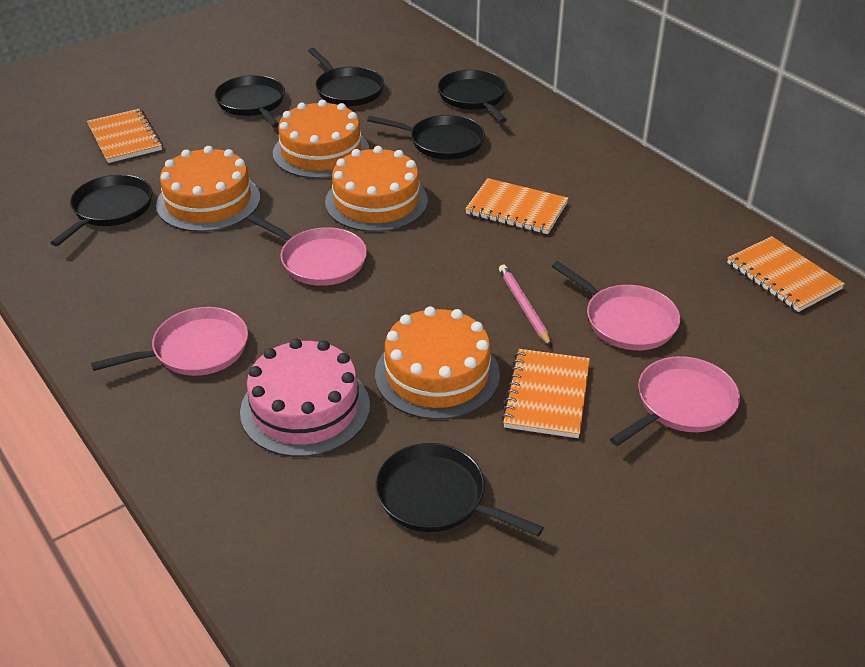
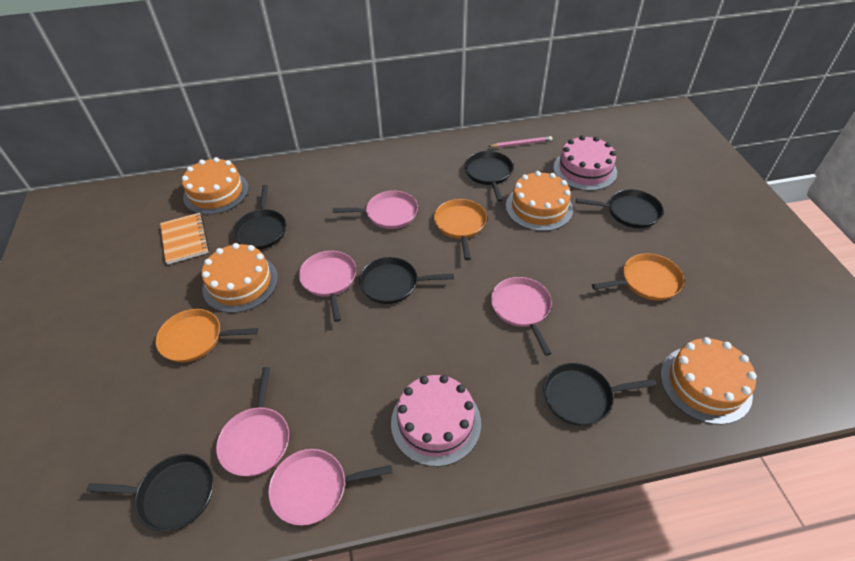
orange notebook: 4 -> 1
orange pan: 0 -> 3
pink cake: 1 -> 2
pink pan: 4 -> 5

